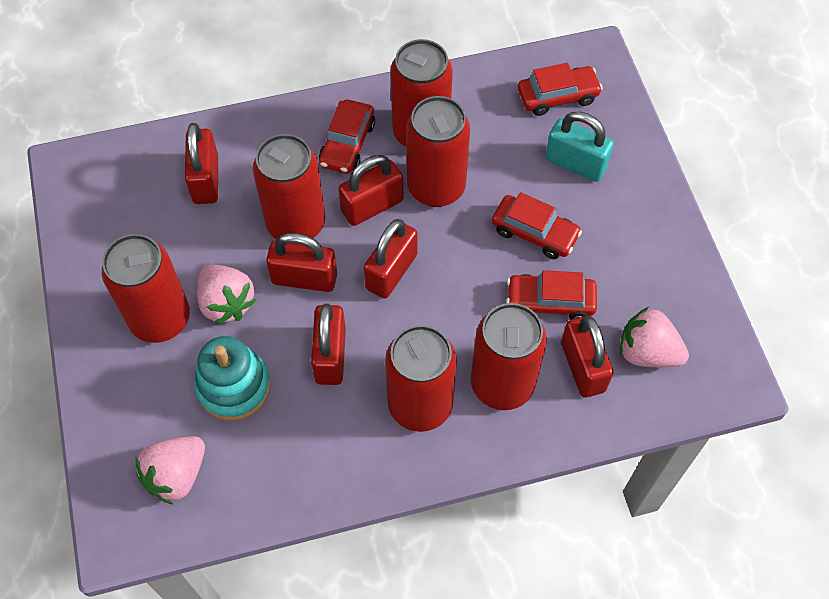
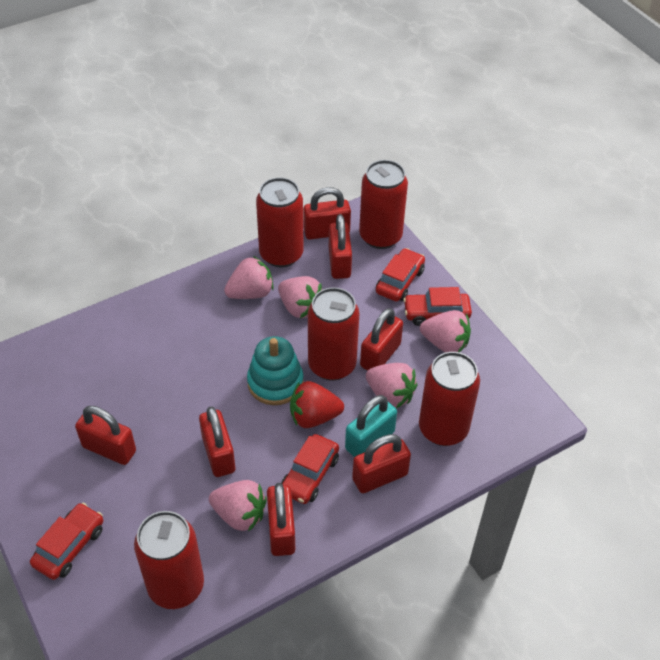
pink strawberry: 3 -> 5
red can: 6 -> 5
red padlock: 6 -> 7
red strawberry: 0 -> 1

